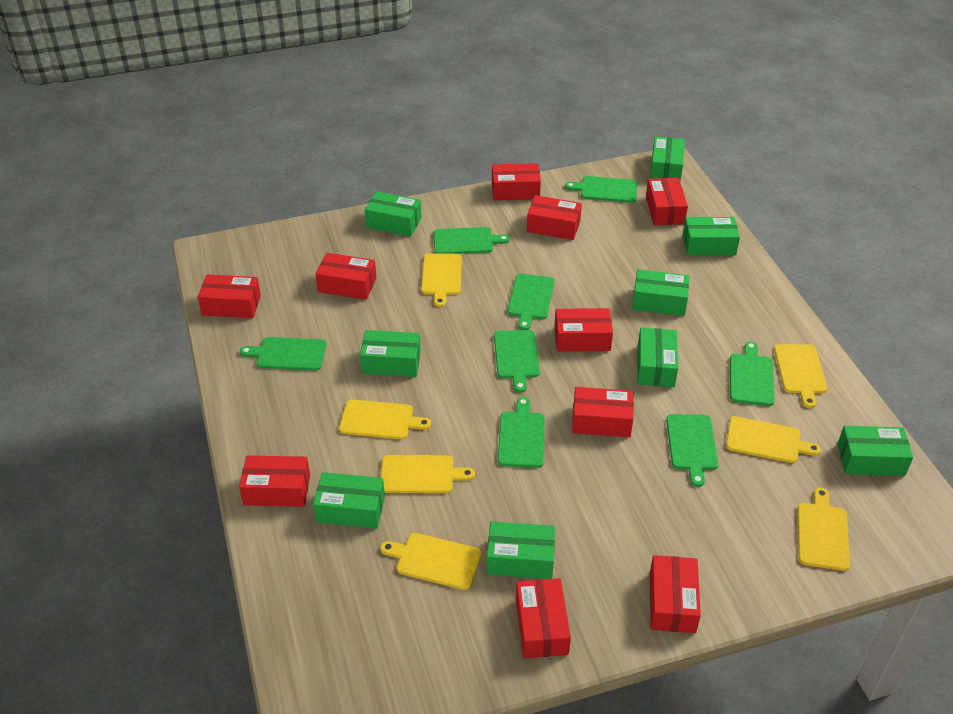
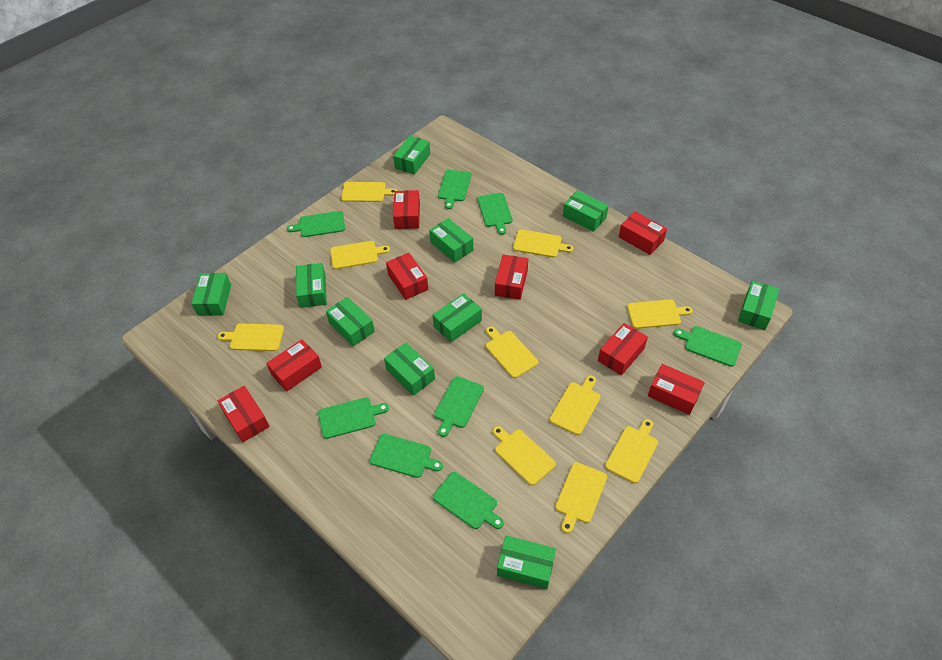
green box: 9 -> 10
red box: 10 -> 8
yellow cutting board: 7 -> 10

